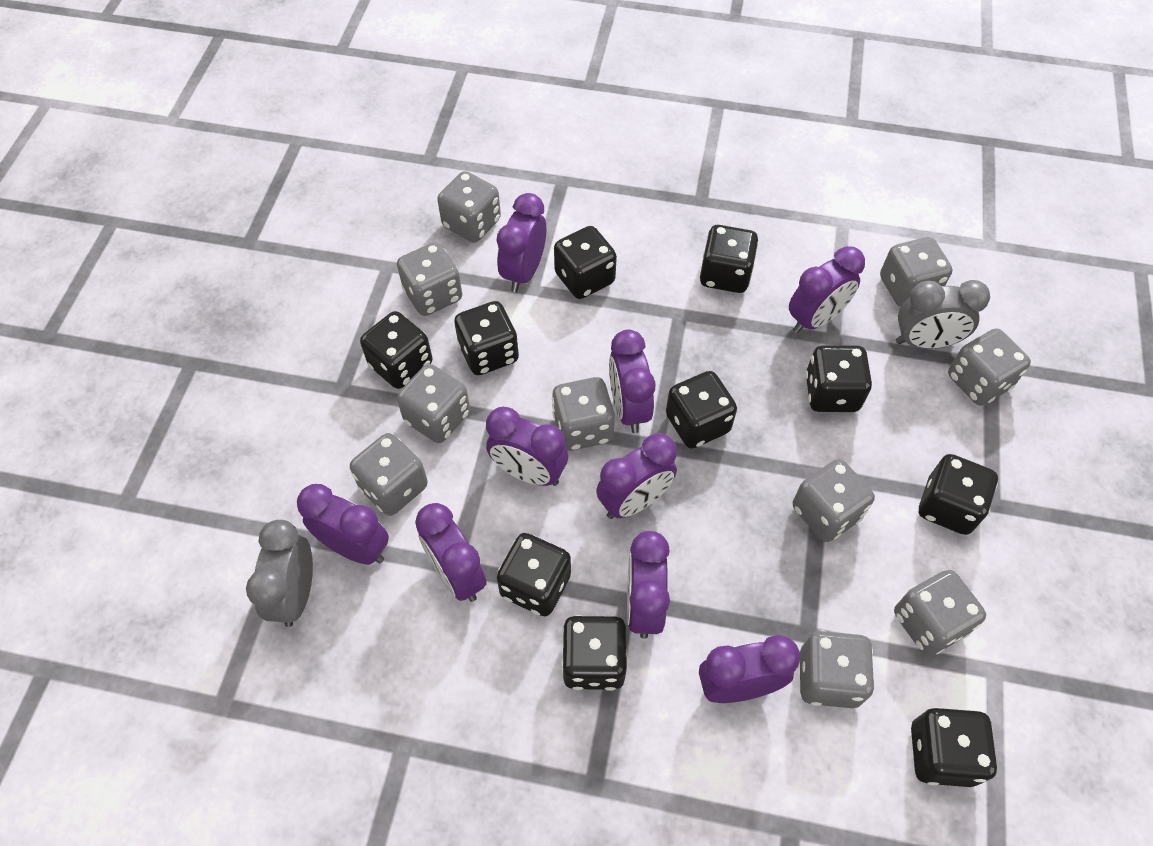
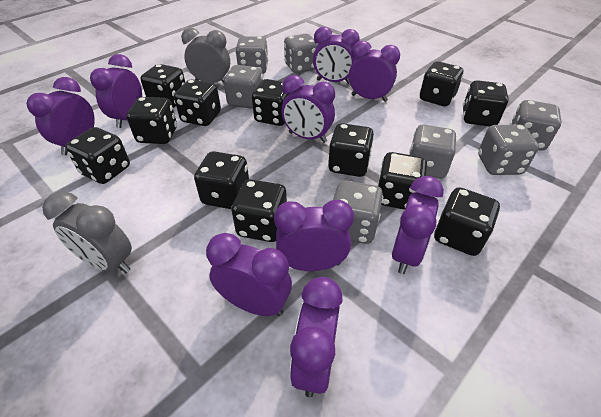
black dice: 10 -> 12
grey dice: 10 -> 7

